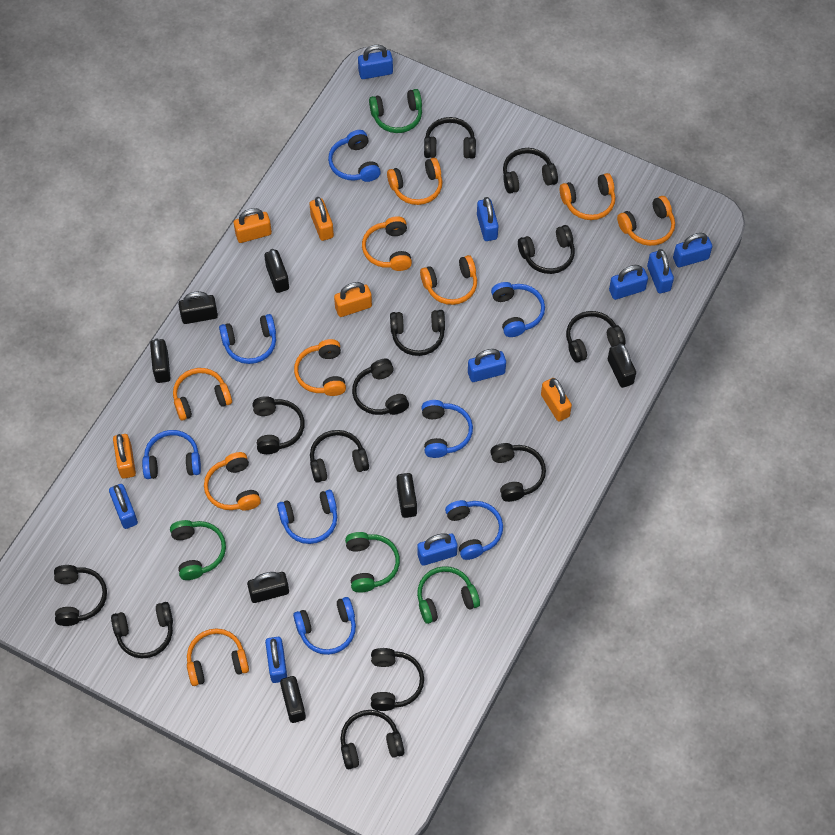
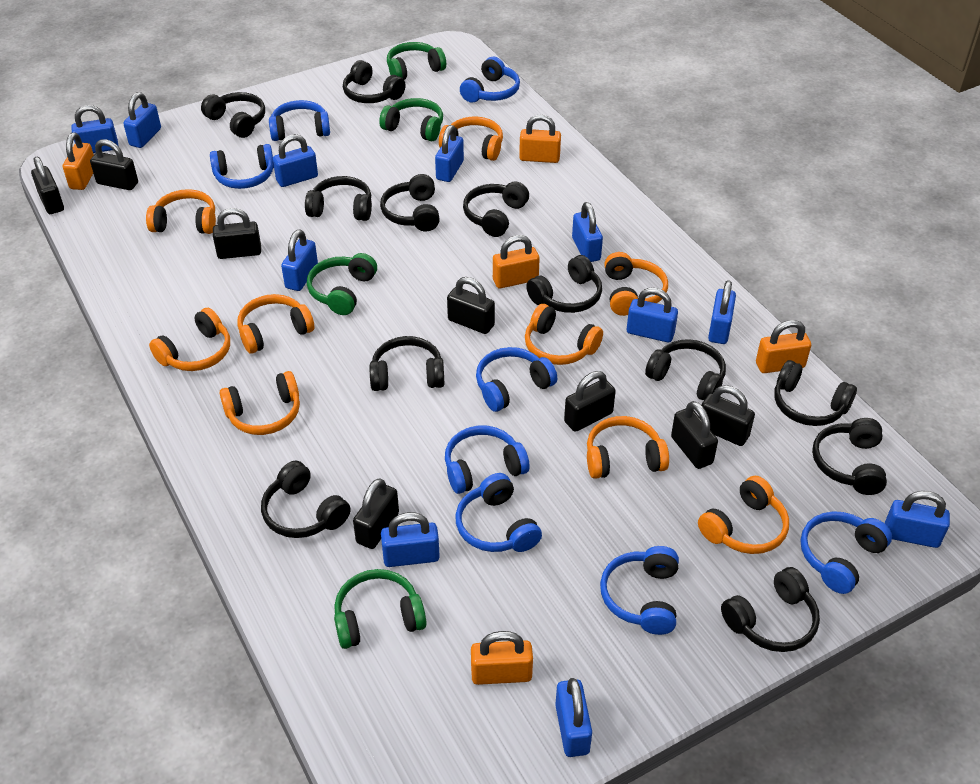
black headphones: 13 -> 12
black padlock: 7 -> 8
blue padlock: 9 -> 11

